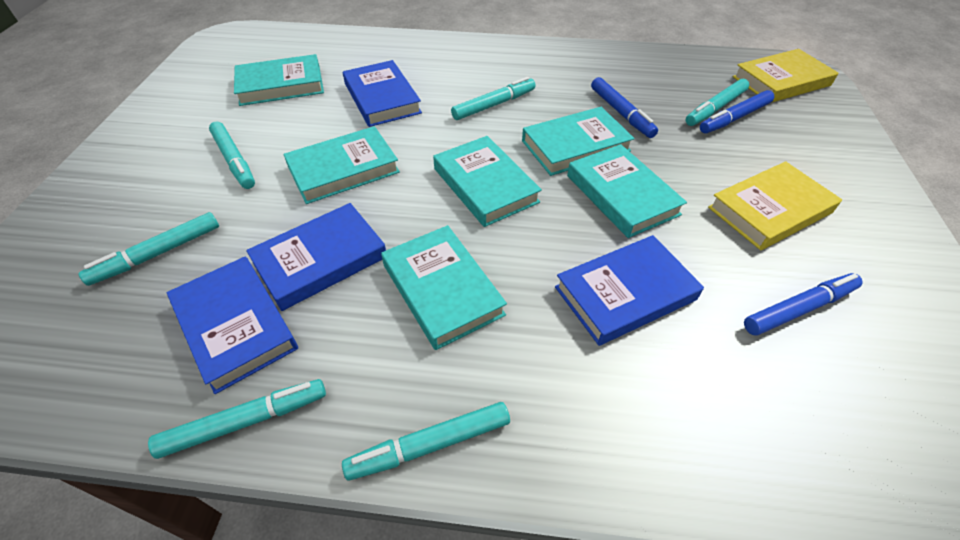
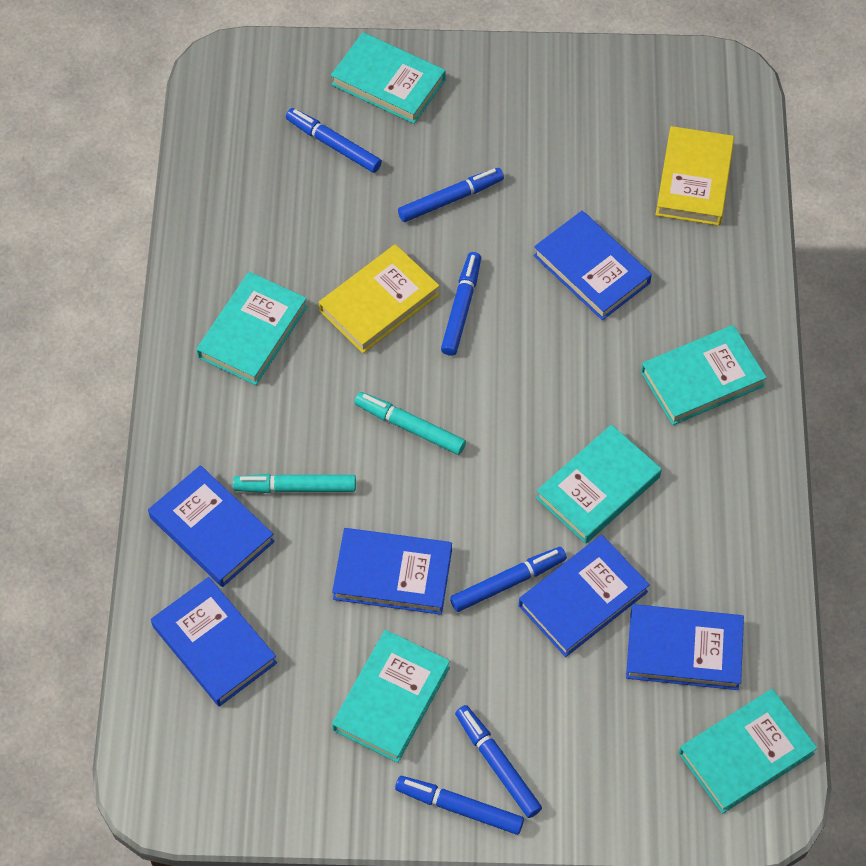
blue book: 4 -> 6
blue marker: 3 -> 6
turquoise marker: 6 -> 2

